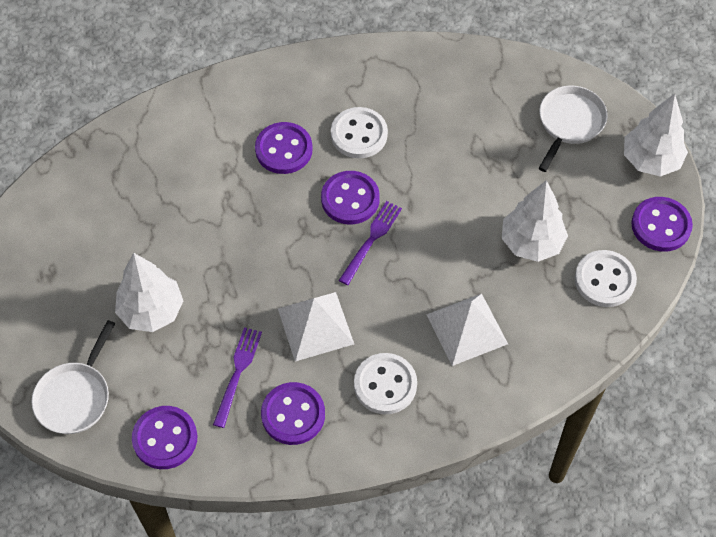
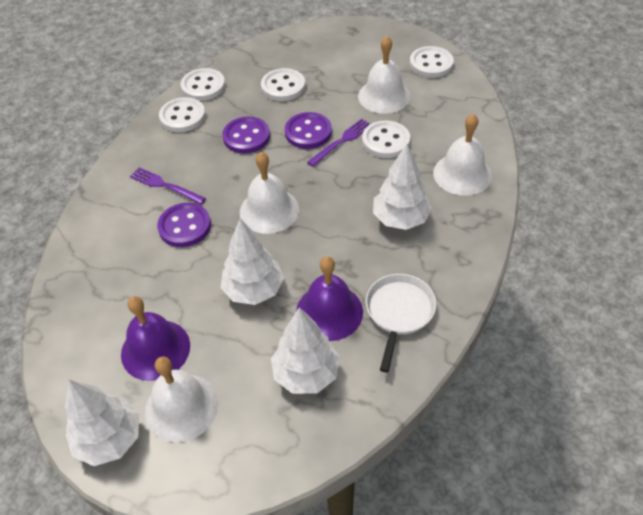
purple bell: 0 -> 2
purple button: 5 -> 3
white bell: 0 -> 4
white button: 3 -> 5
white pan: 2 -> 1
white pyramid: 2 -> 0
white tree: 3 -> 4

